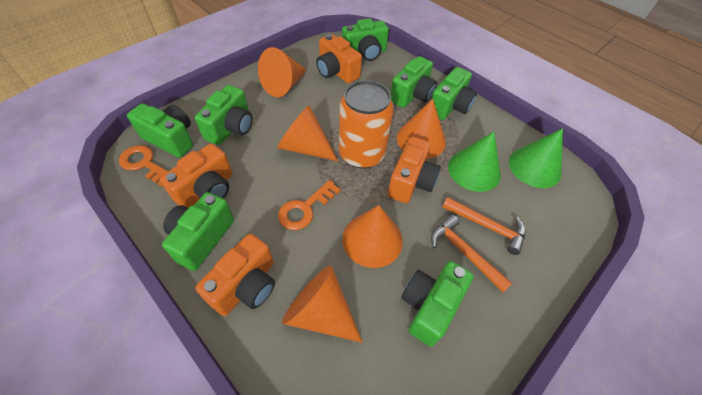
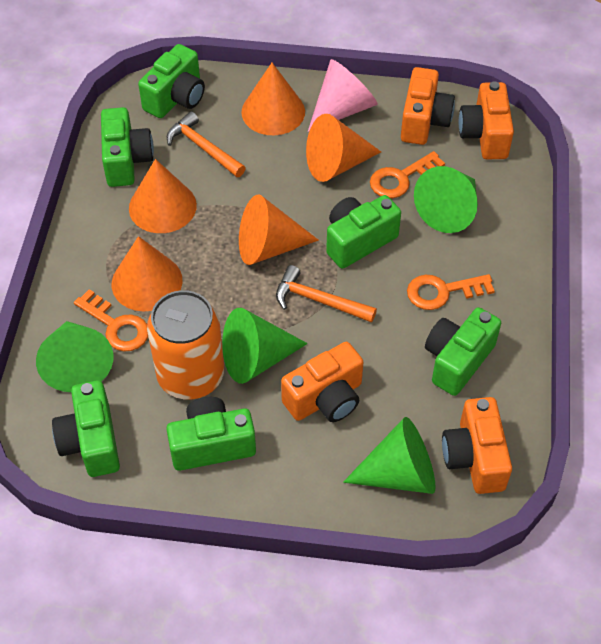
green camera: 7 -> 6
green cone: 2 -> 4
orange key: 2 -> 3
pink cone: 0 -> 1

